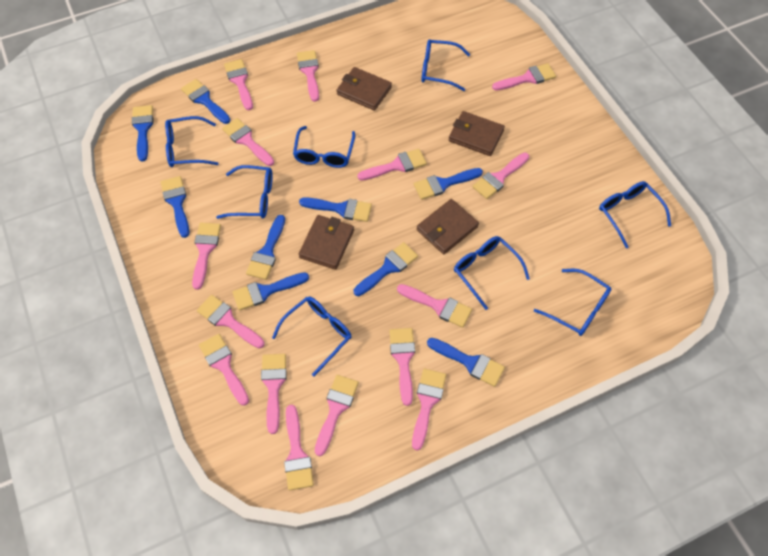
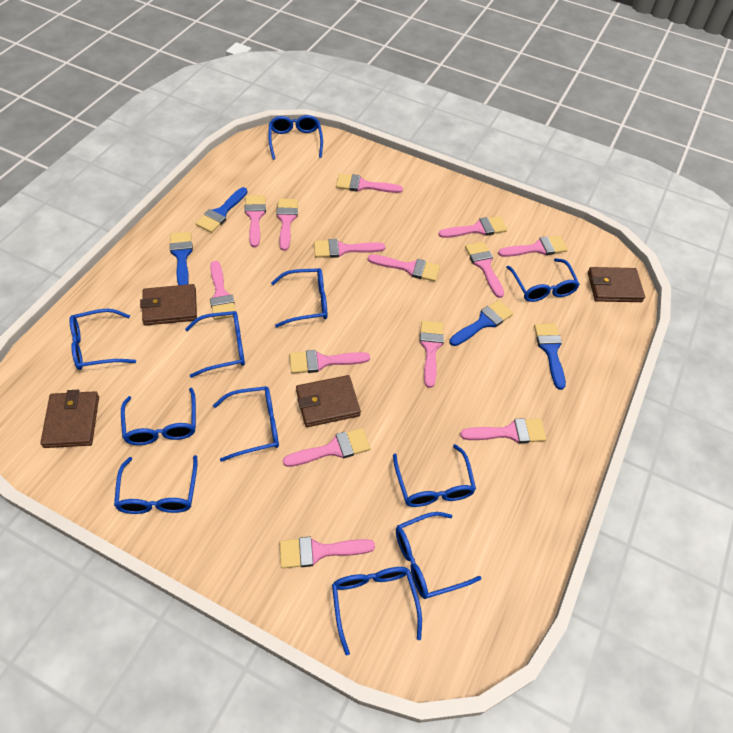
blue brush: 9 -> 4
blue glasses: 8 -> 11
pink brush: 15 -> 14

